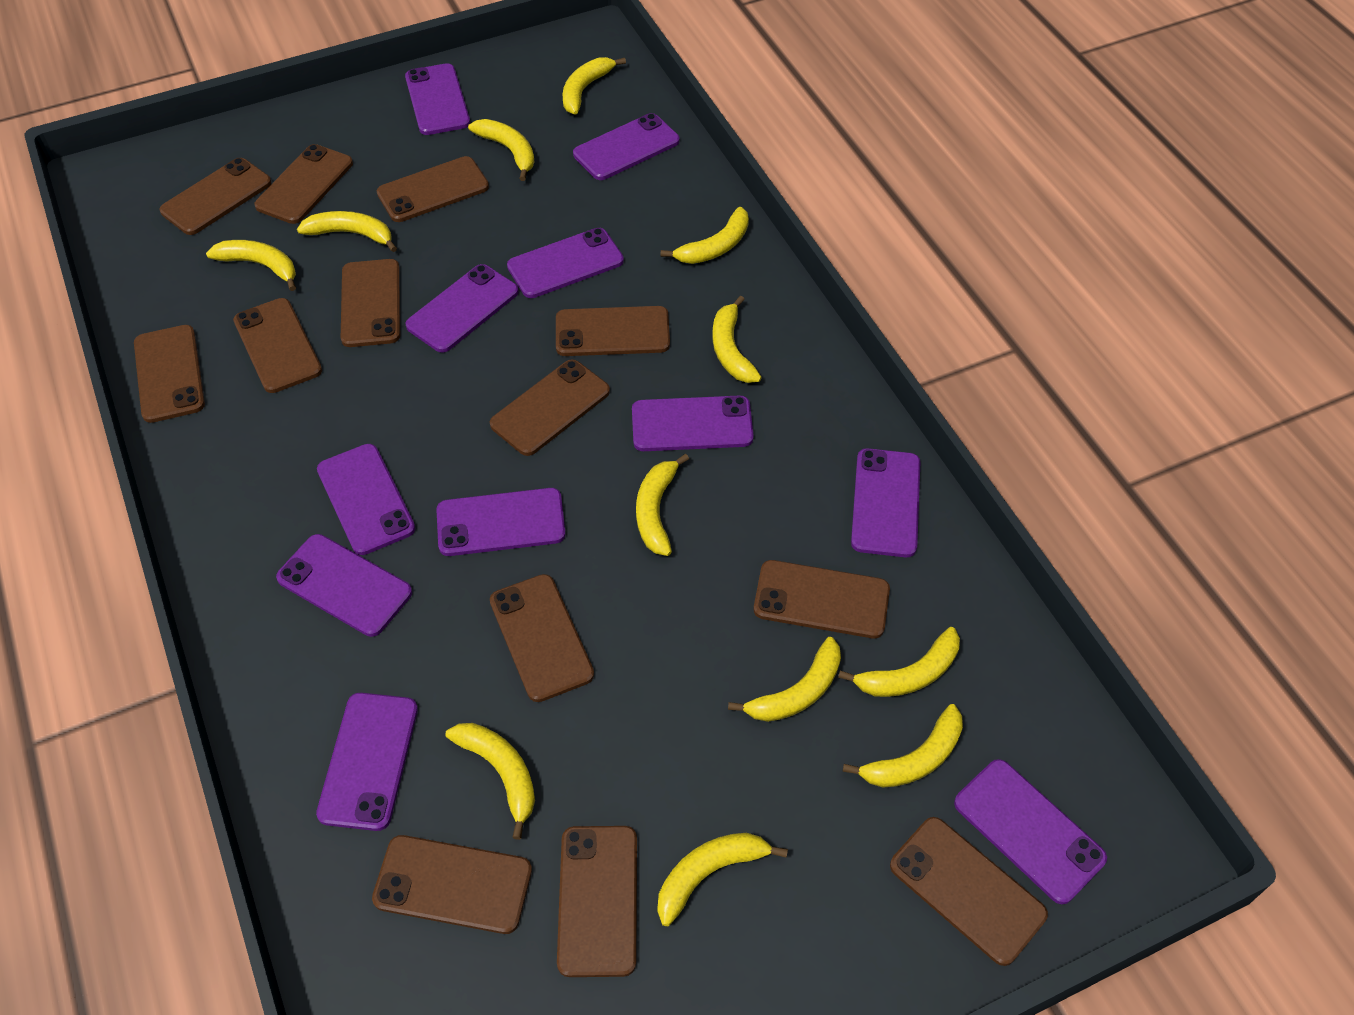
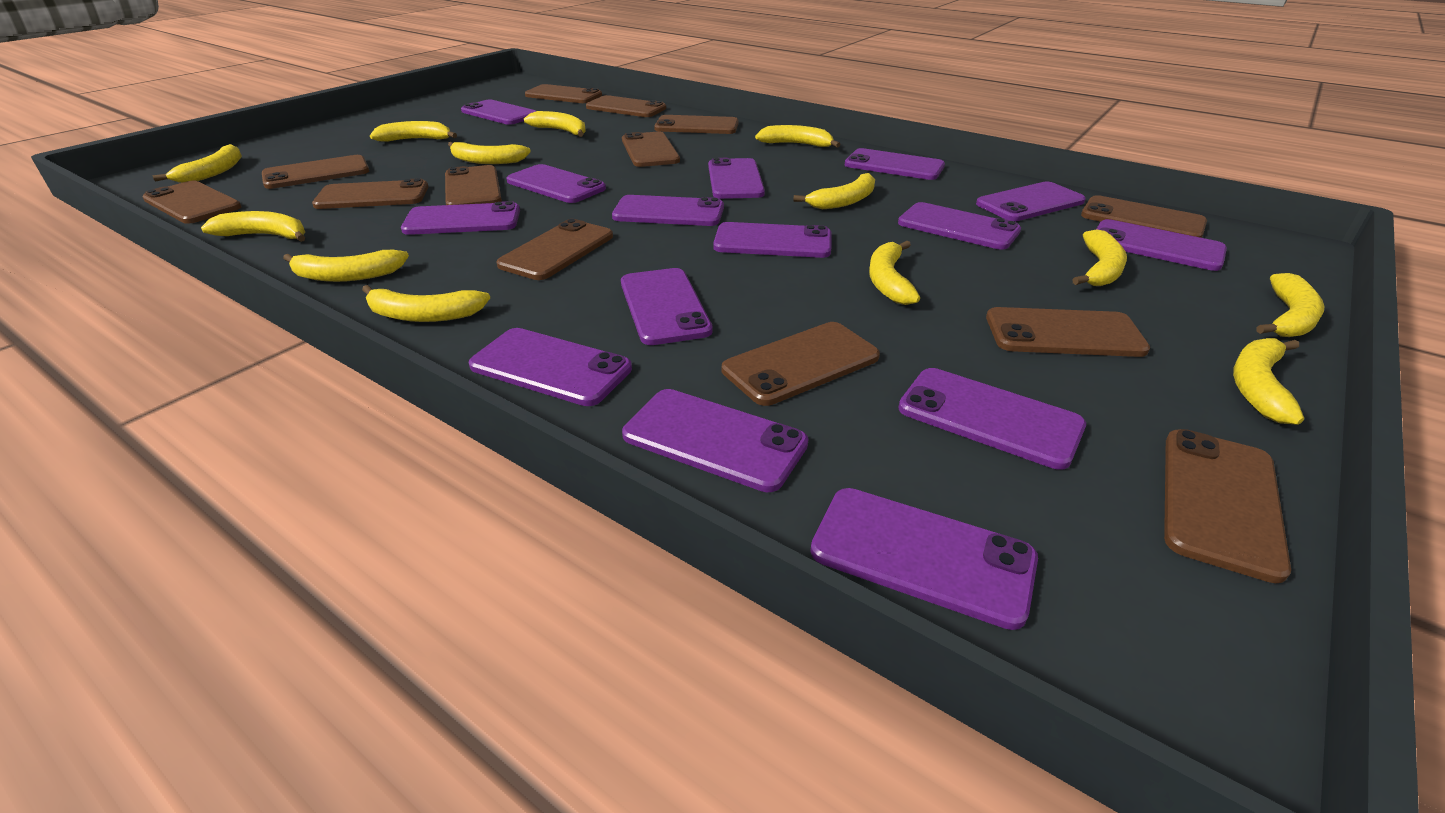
purple phone: 11 -> 15
yellow banana: 12 -> 13

